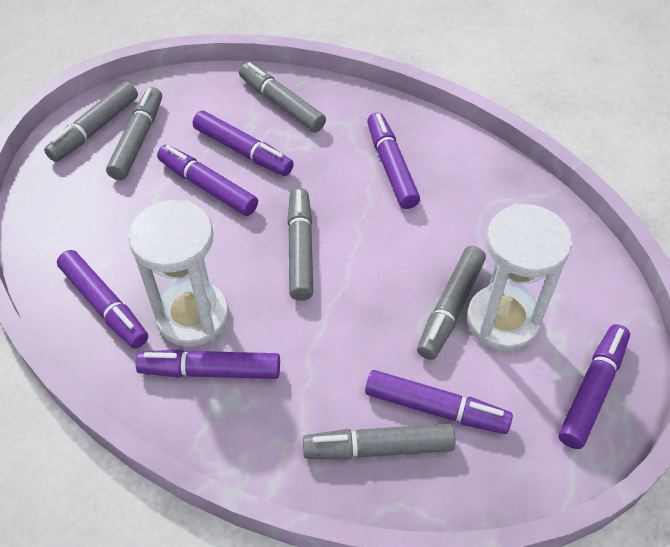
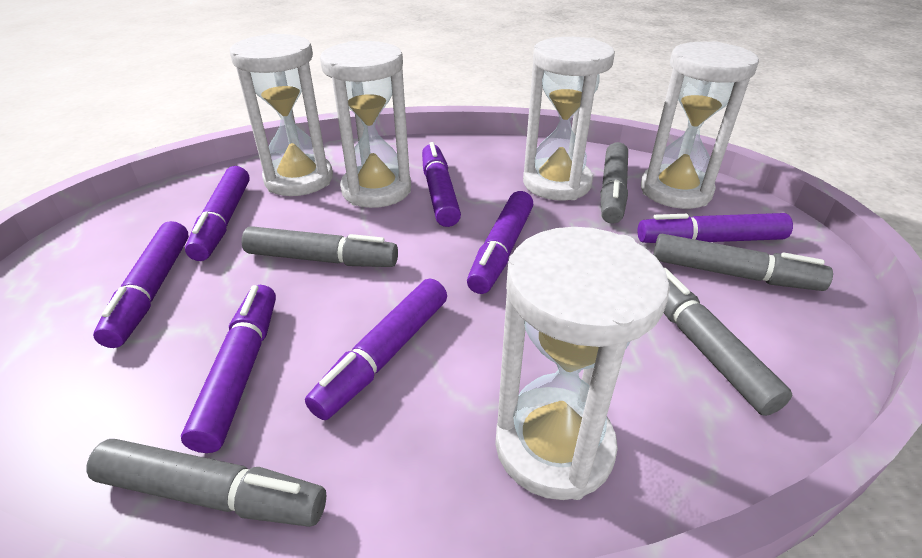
grey marker: 6 -> 5
white hourglass: 2 -> 5

